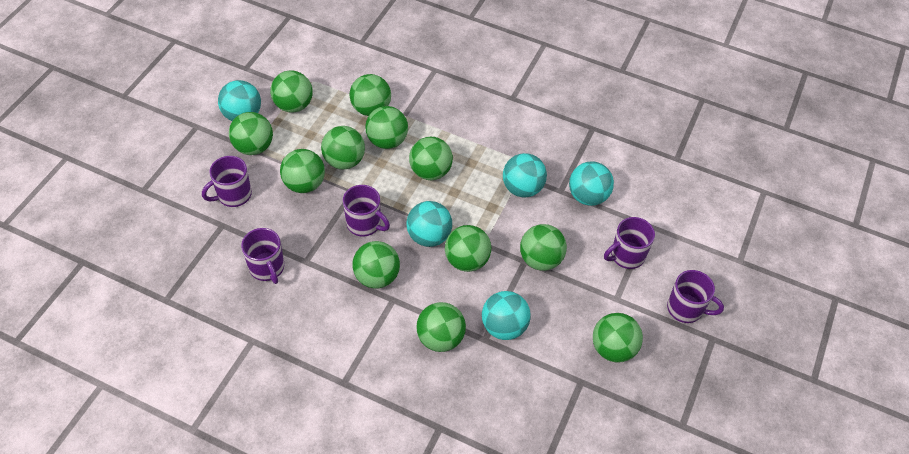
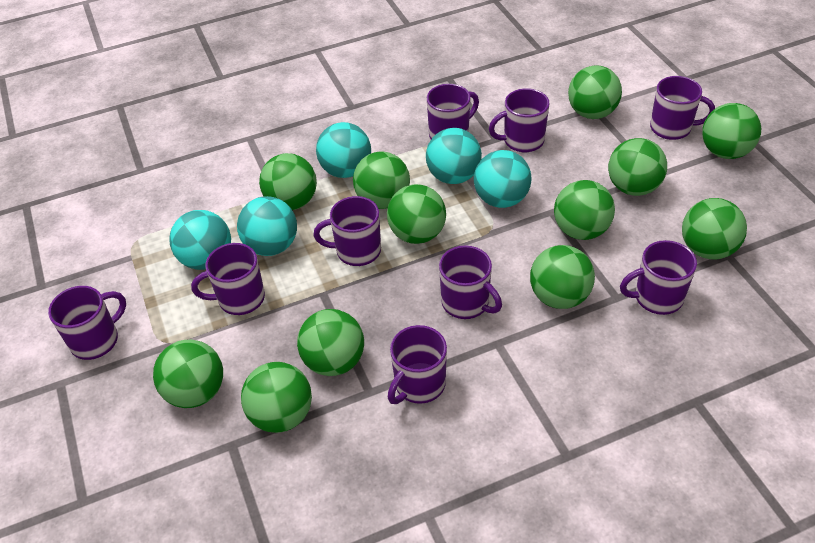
purple mug: 5 -> 9

